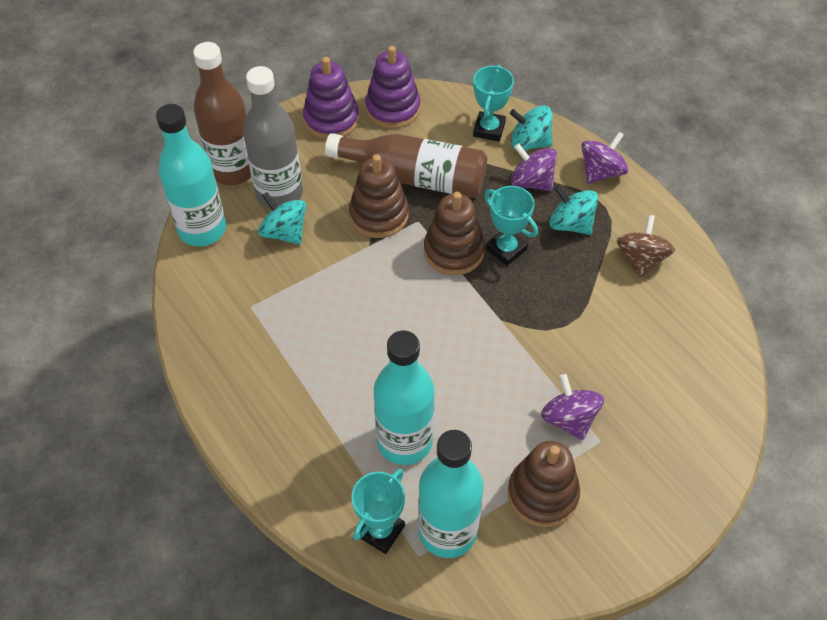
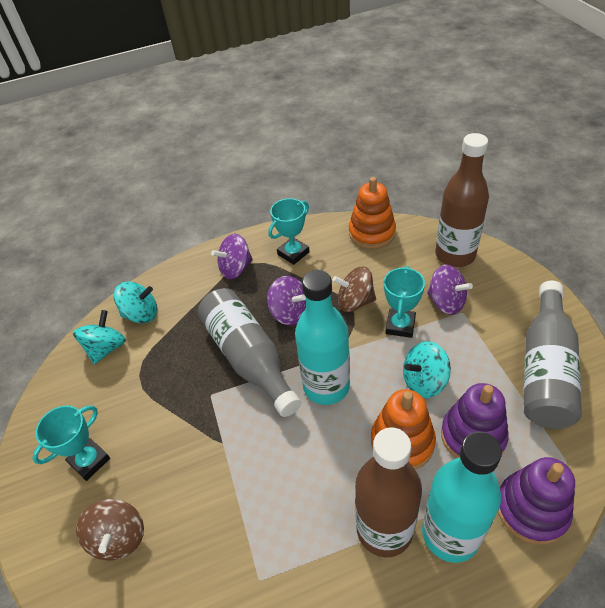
brown spinning top: 1 -> 2
brown stacking toy: 3 -> 0
grey bottle: 1 -> 2
orange stacking toy: 0 -> 2
turquoise bottle: 3 -> 2

